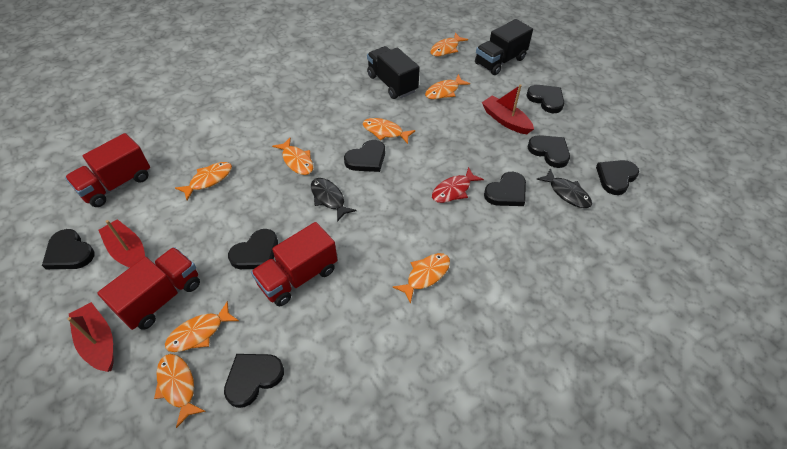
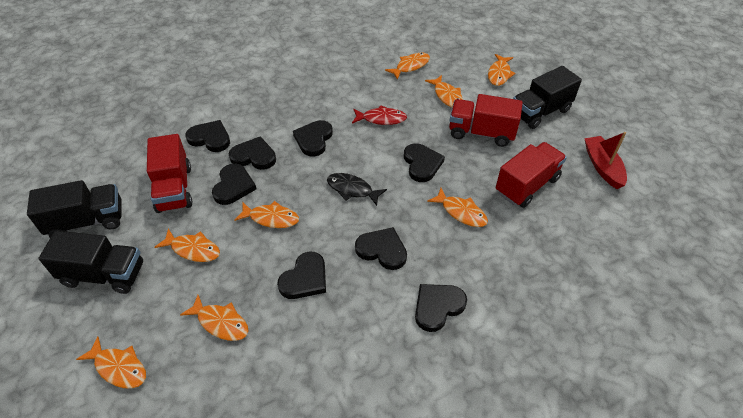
black fish: 2 -> 1
black truck: 2 -> 3
red boat: 3 -> 1

